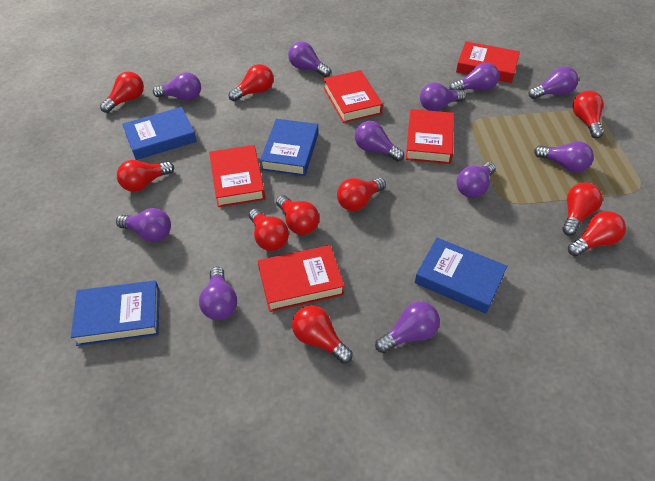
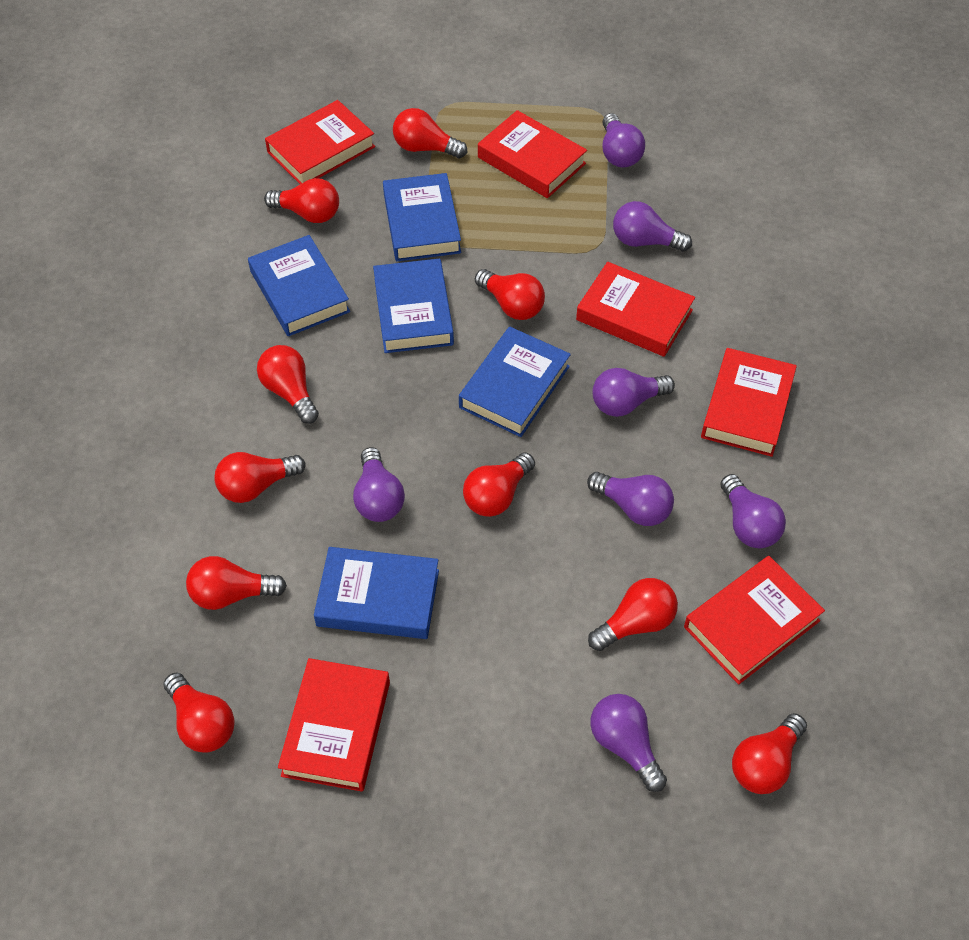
blue book: 4 -> 5
purple light bulb: 11 -> 7
red book: 5 -> 6

